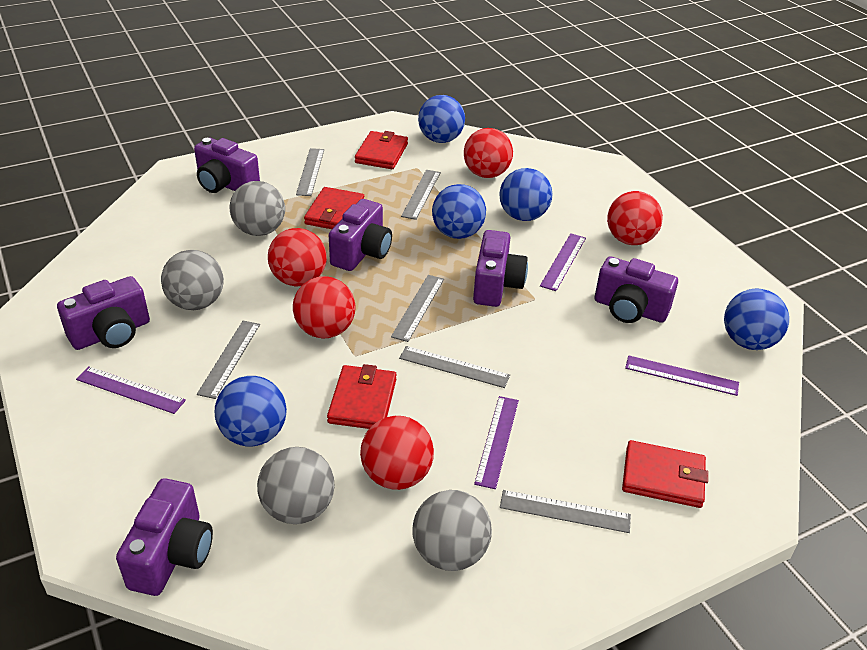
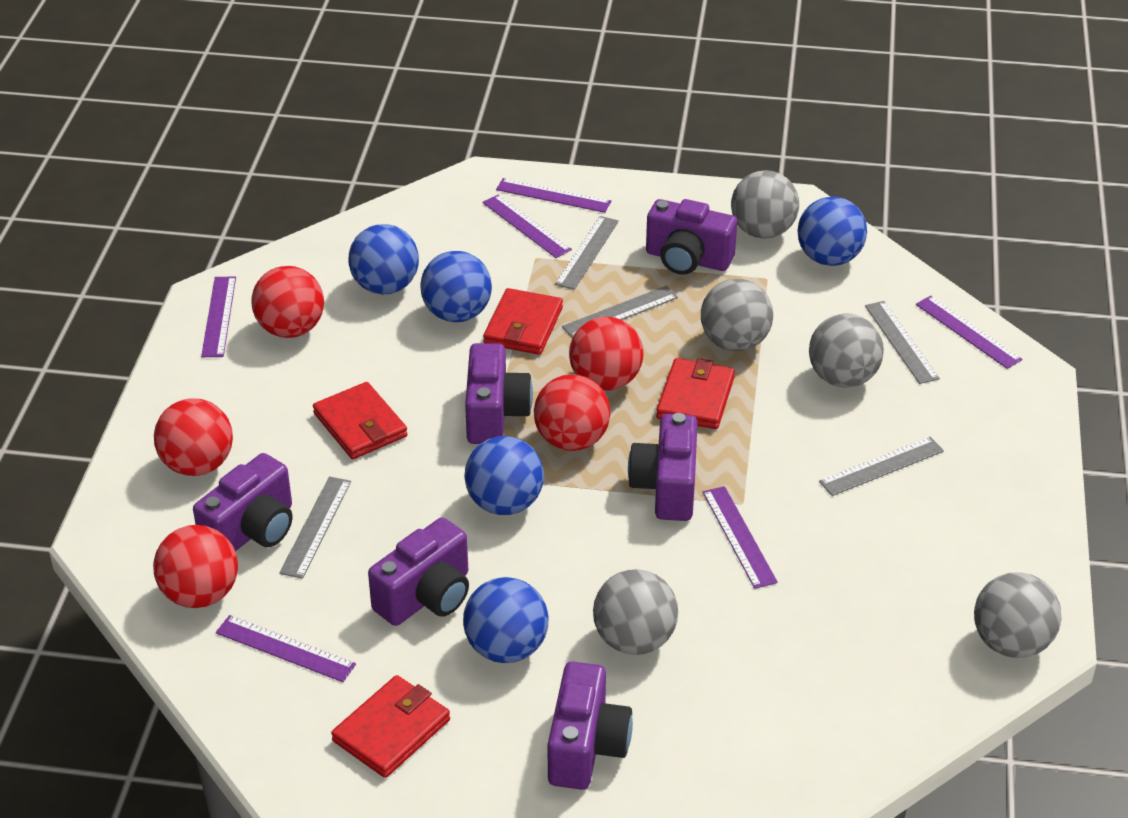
grey ball: 4 -> 5
grey ruler: 6 -> 5
purple ruler: 4 -> 6

